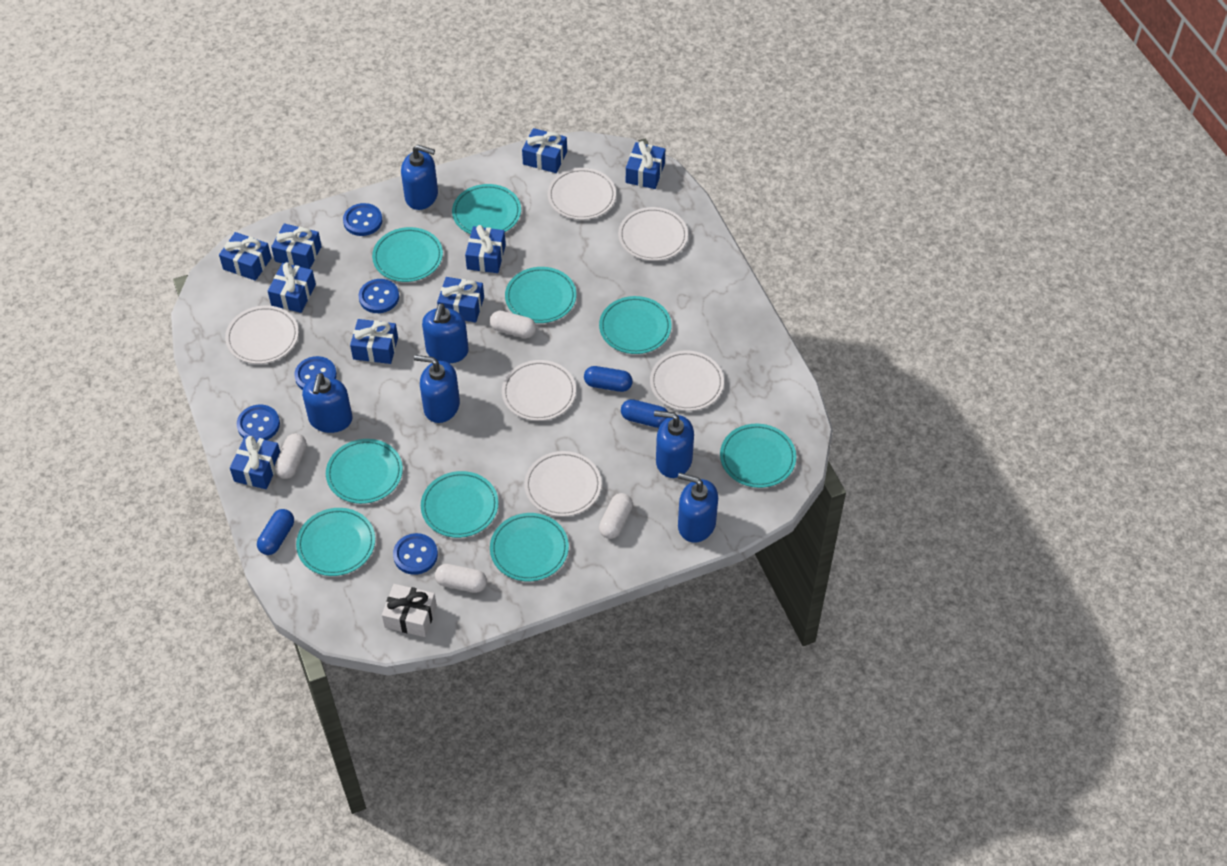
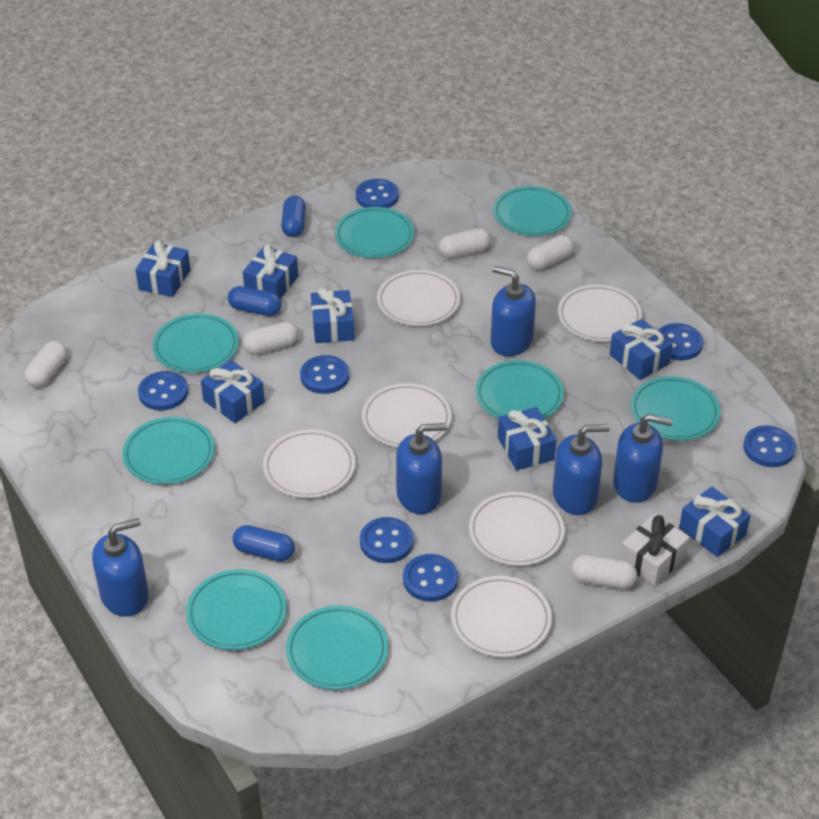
blue button: 5 -> 7
blue gift: 9 -> 7
blue soap dispenser: 6 -> 5
turquoise plate: 9 -> 8
white capsule: 4 -> 5

